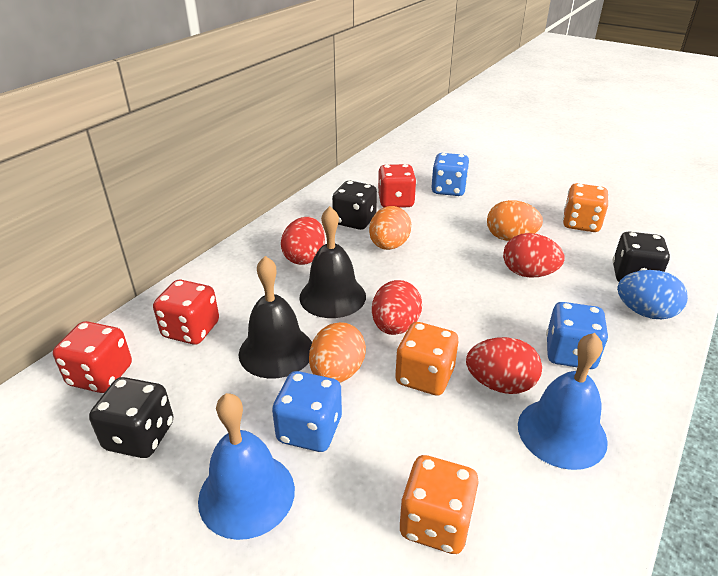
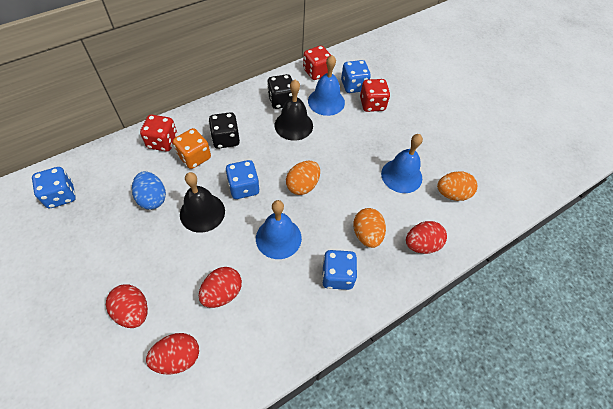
black dice: 3 -> 2
blue bell: 2 -> 3
blue dice: 3 -> 4
orange dice: 3 -> 1

